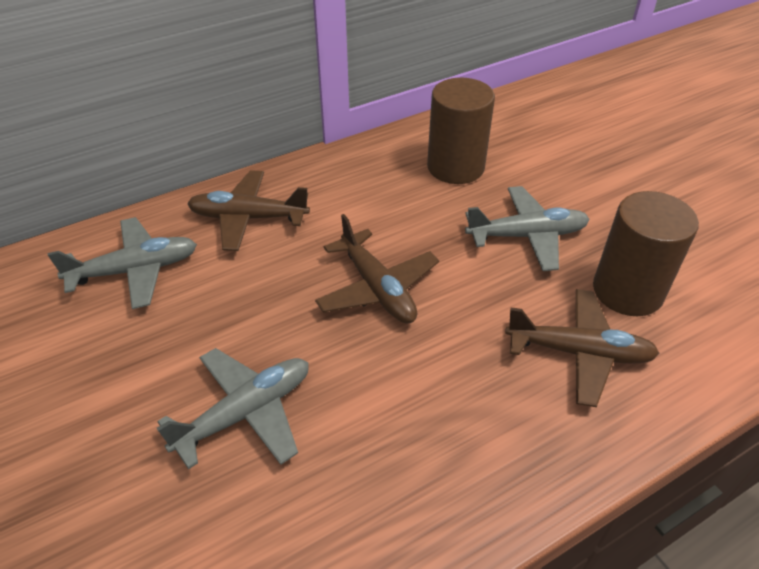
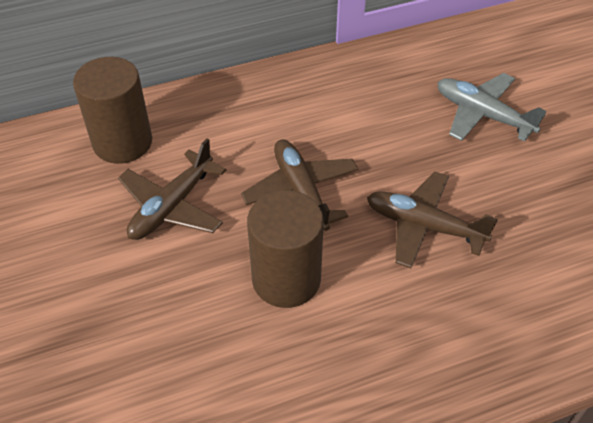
grey plane: 3 -> 1

